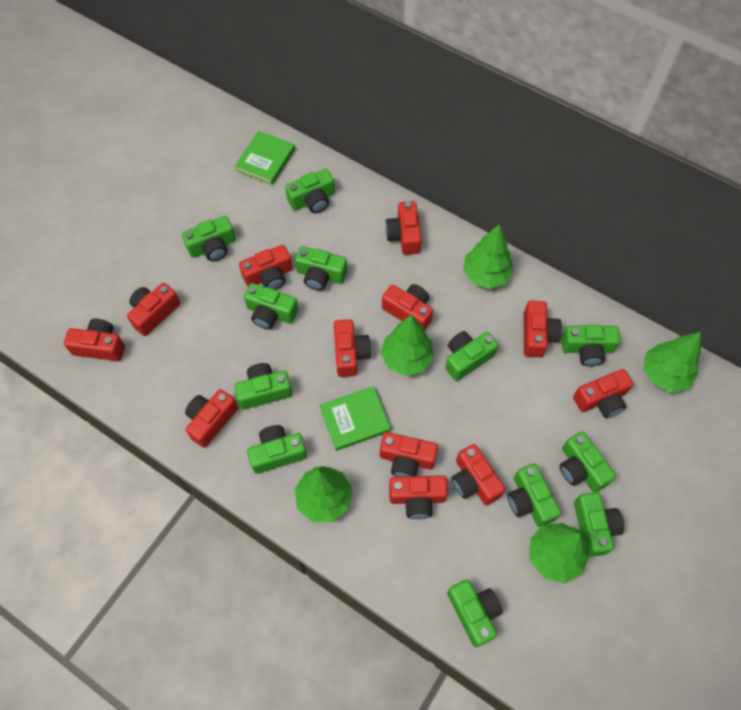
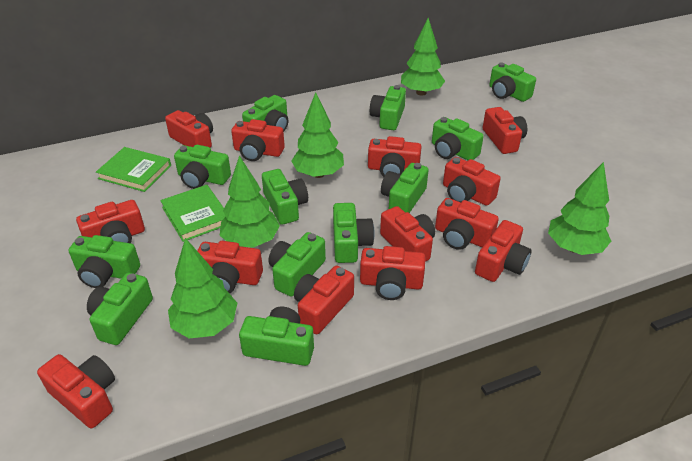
red camera: 12 -> 13

